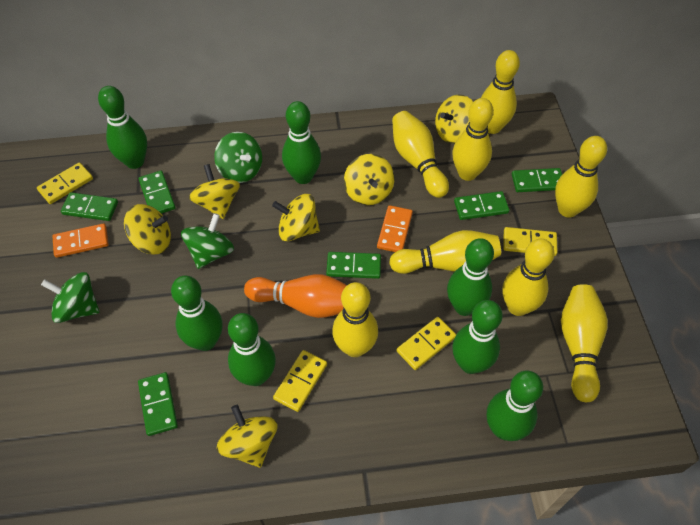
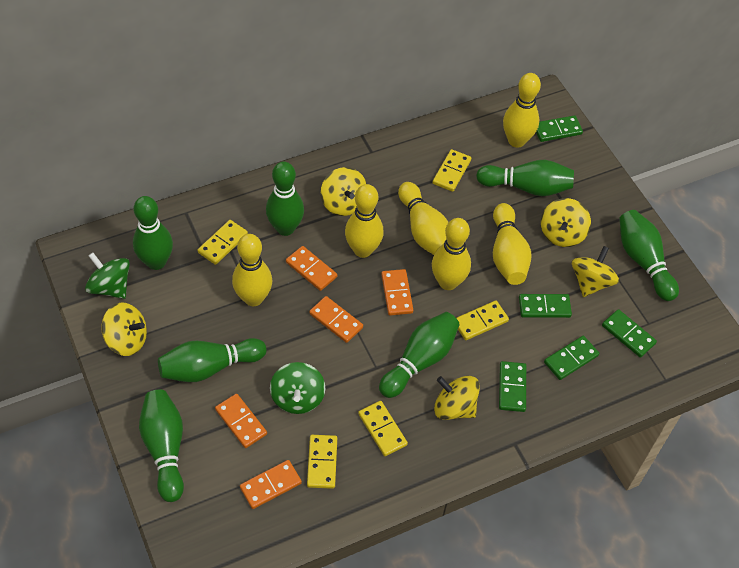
green domino: 6 -> 5
green spinning top: 3 -> 2
orange bowling pin: 1 -> 0
orange domino: 2 -> 5
yellow bowling pin: 8 -> 6
yellow domino: 4 -> 5
yellow spinning top: 6 -> 5

